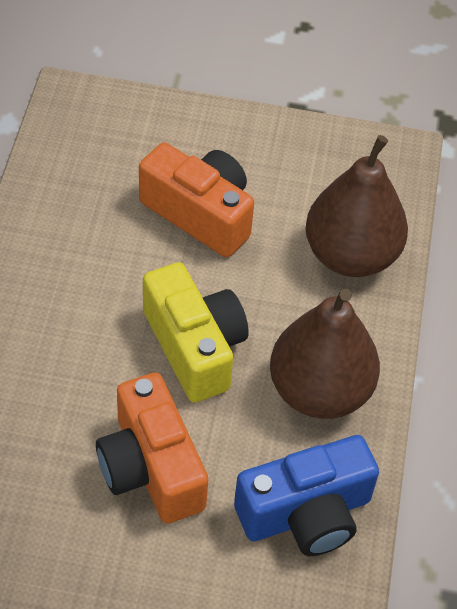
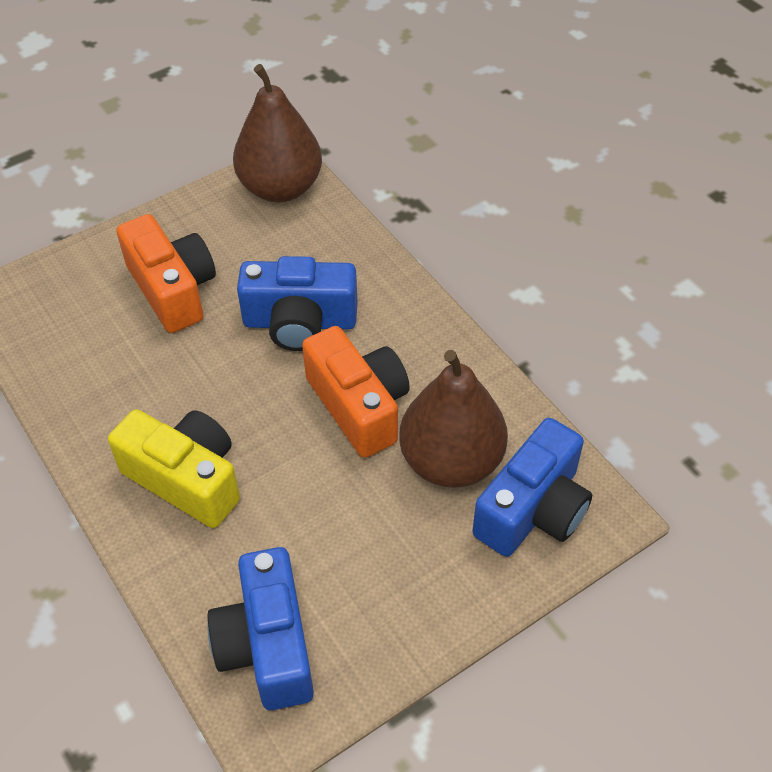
blue camera: 1 -> 3

